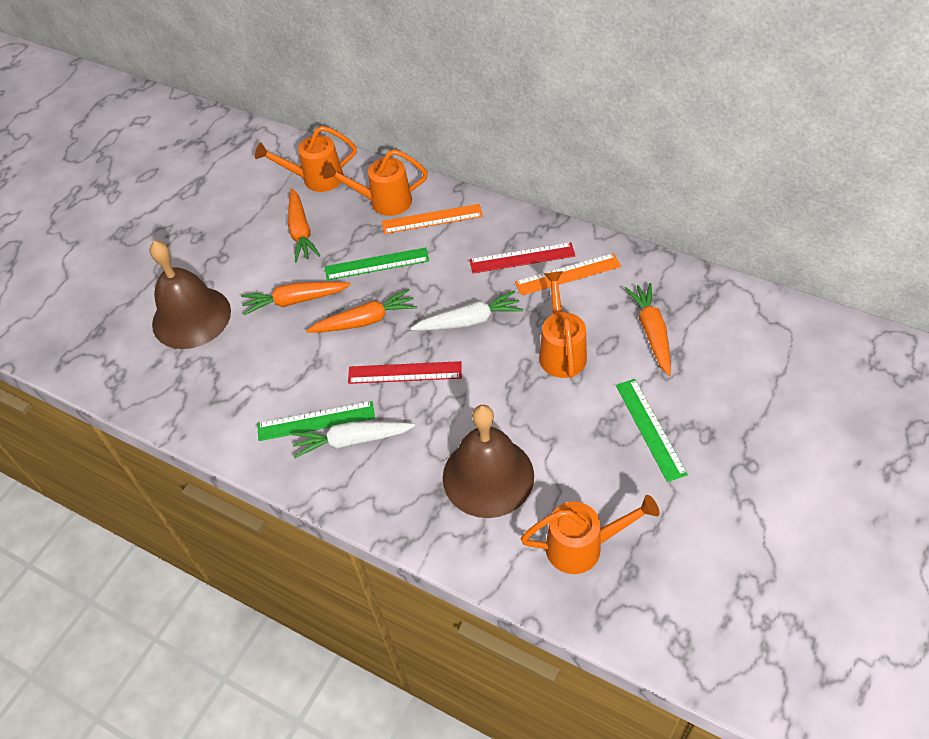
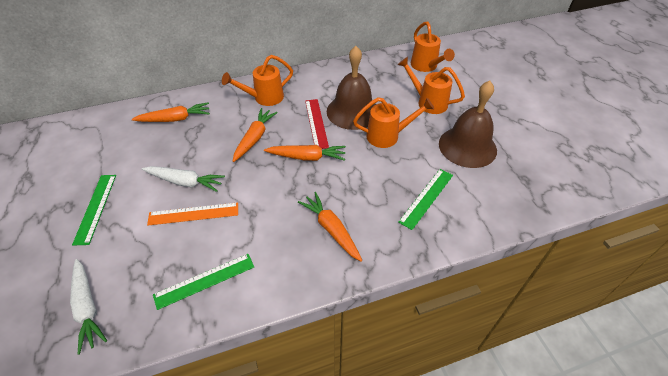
orange ruler: 2 -> 1
red ruler: 2 -> 1

